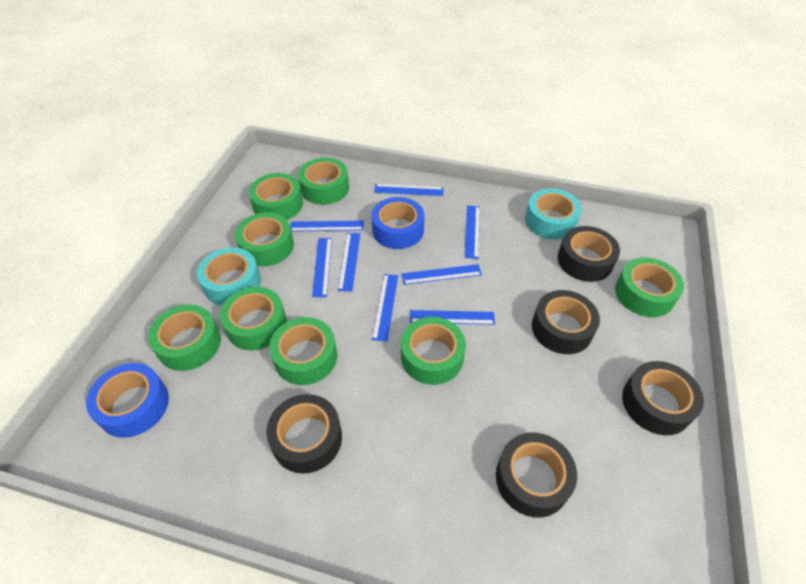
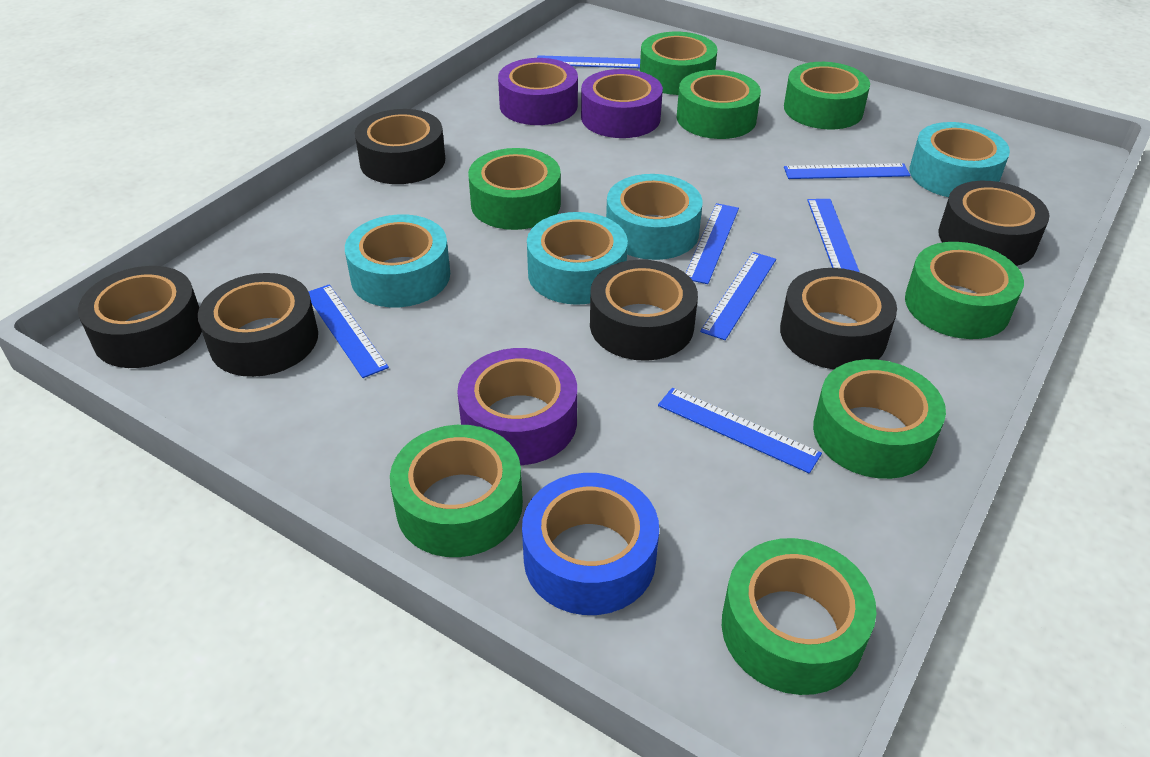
black tape: 5 -> 6
blue ruler: 8 -> 7
blue tape: 2 -> 1
purple tape: 0 -> 3
turquoise tape: 2 -> 4

